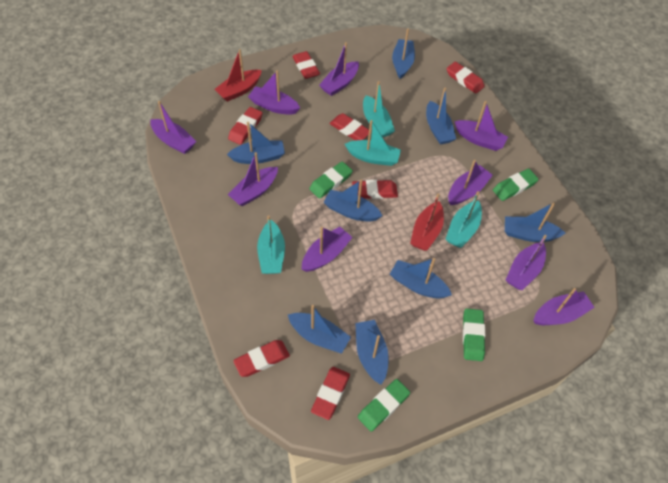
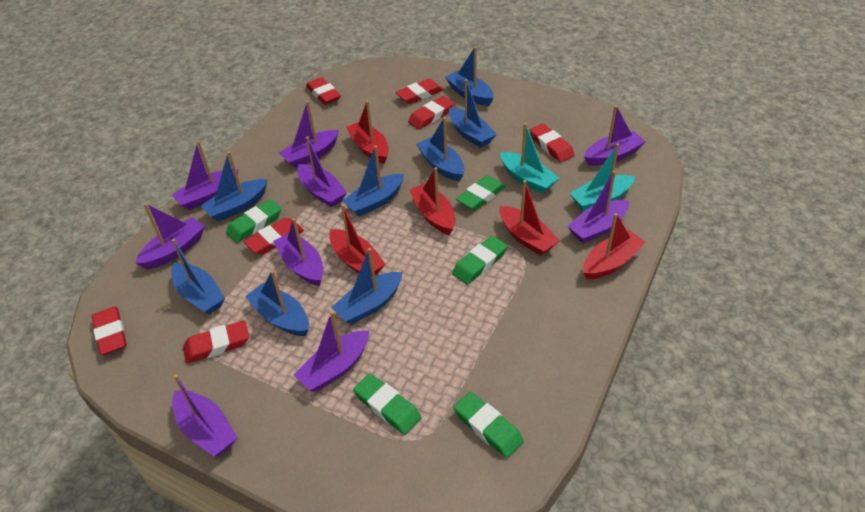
green eraser: 4 -> 5
red boat: 2 -> 5
turquoise boat: 4 -> 2

